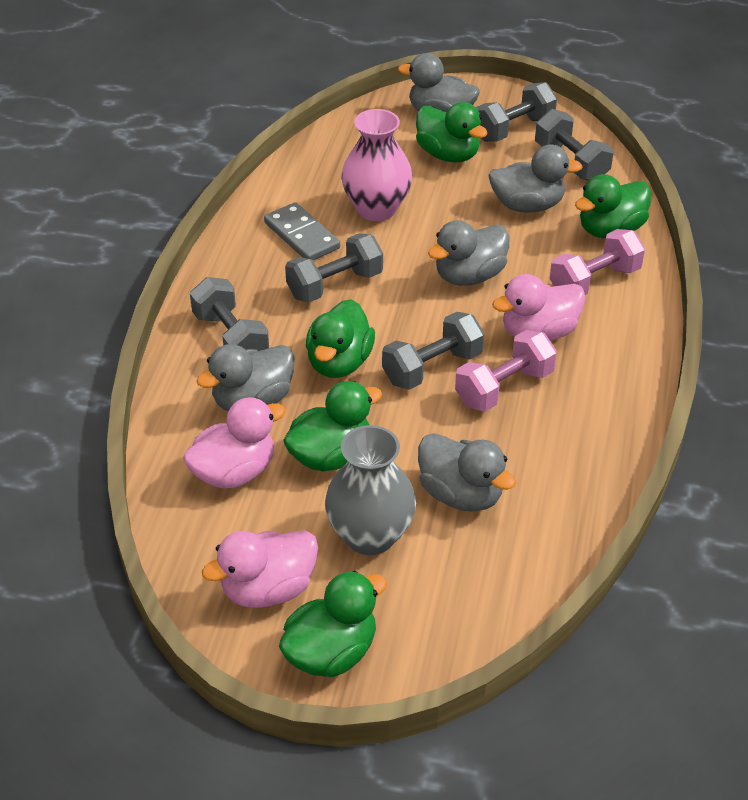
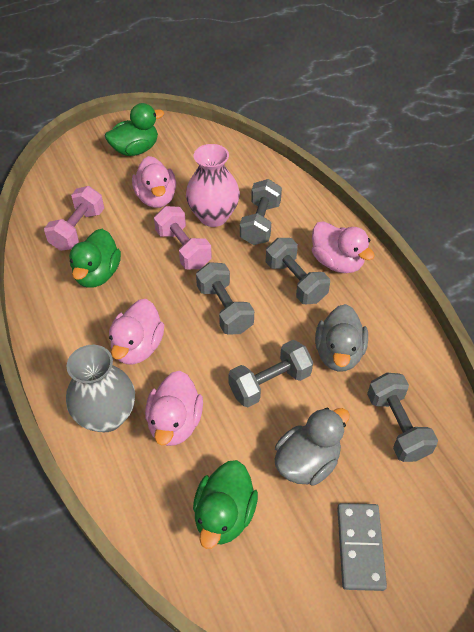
green duck: 5 -> 3
grey duck: 5 -> 2
pink duck: 3 -> 4

